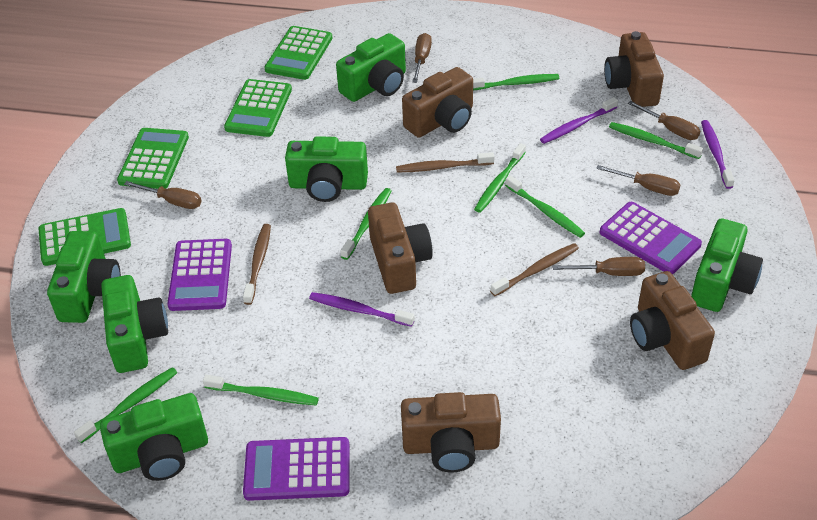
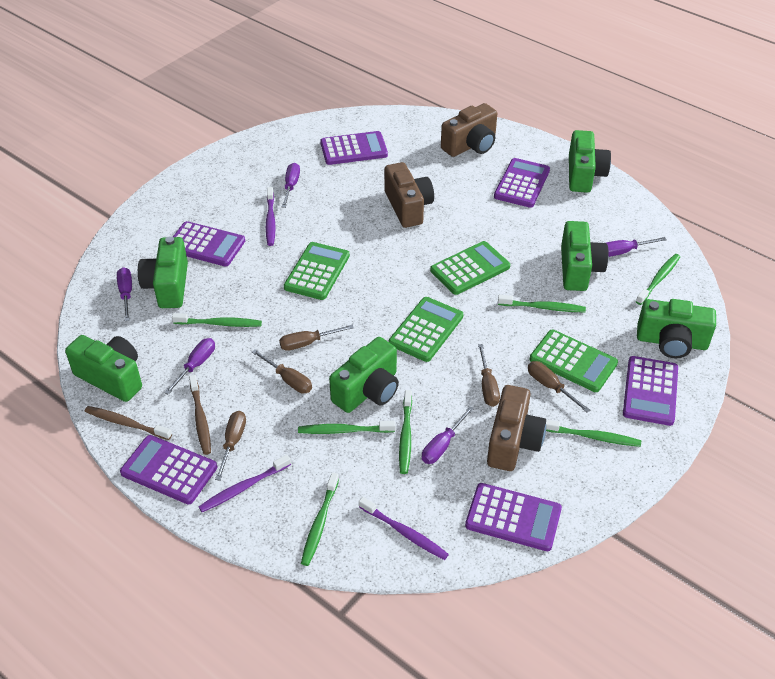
brown camera: 5 -> 3
brown toothbrush: 3 -> 2
purple calculator: 3 -> 6
purple screwdriver: 0 -> 5

